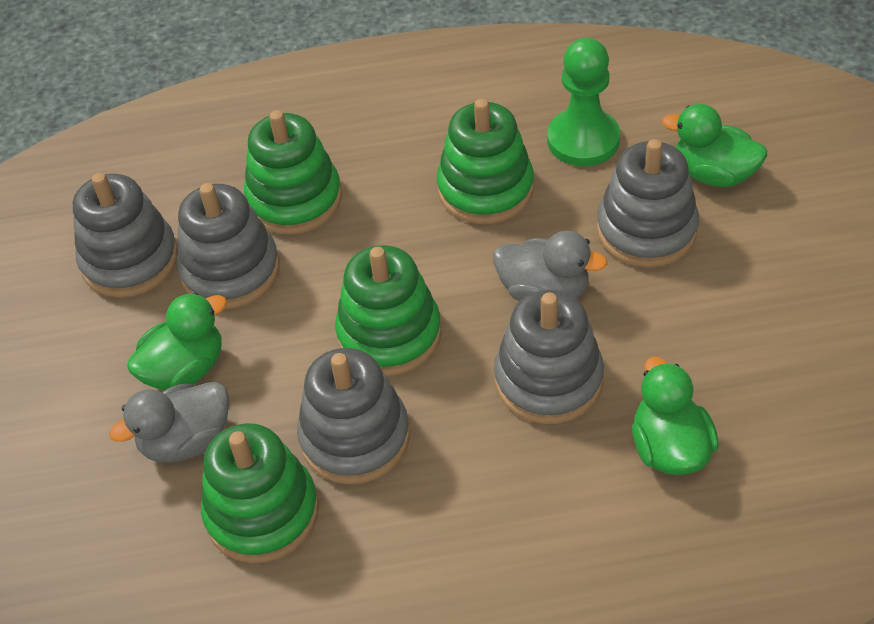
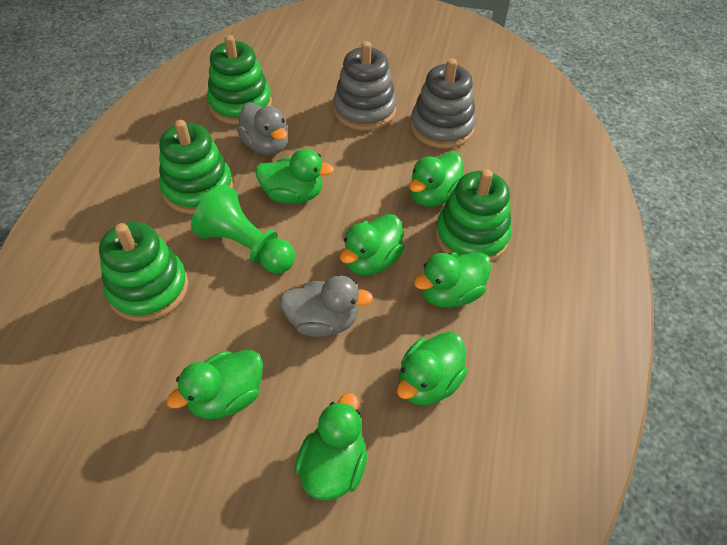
green duck: 3 -> 7
grey stacking toy: 5 -> 2

